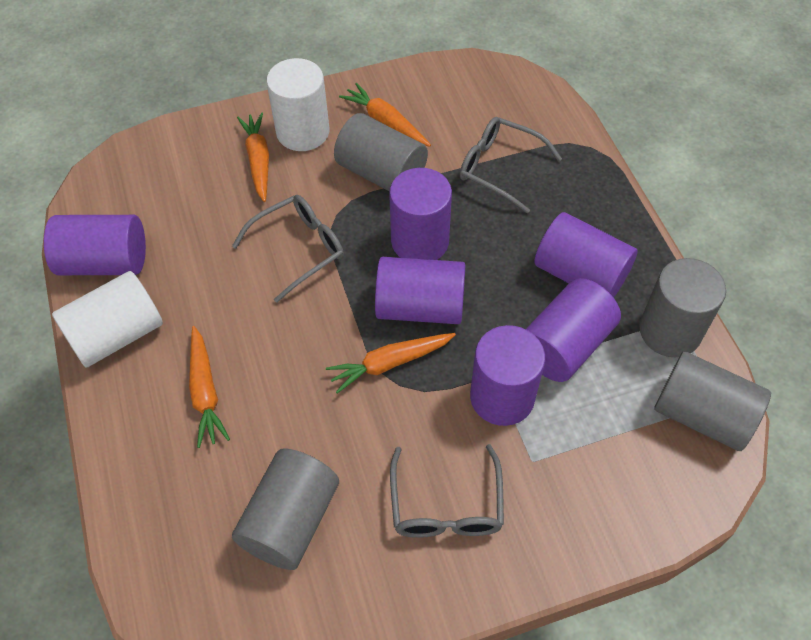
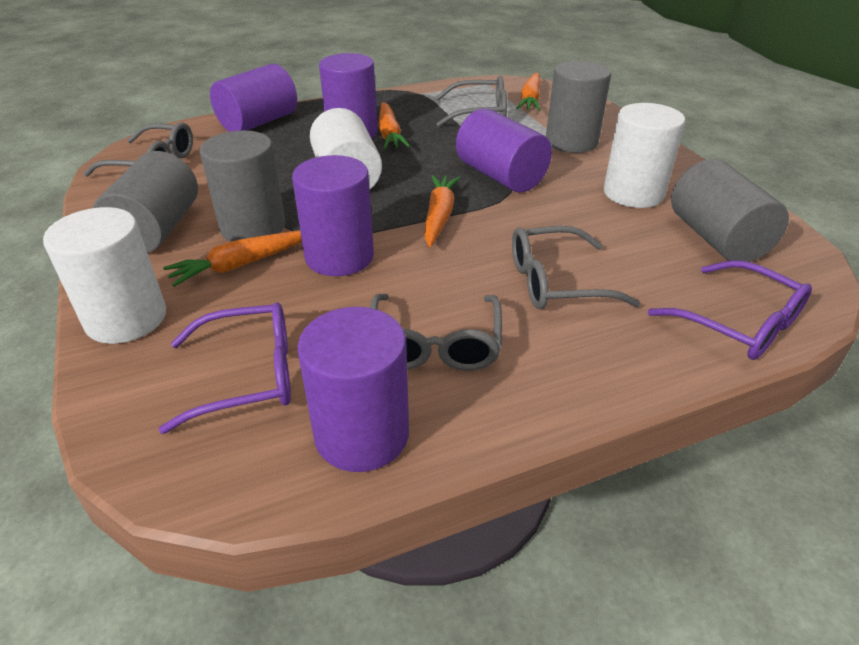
grey glasses: 3 -> 4
purple cylinder: 6 -> 5
purple glasses: 0 -> 2
white cylinder: 2 -> 3

